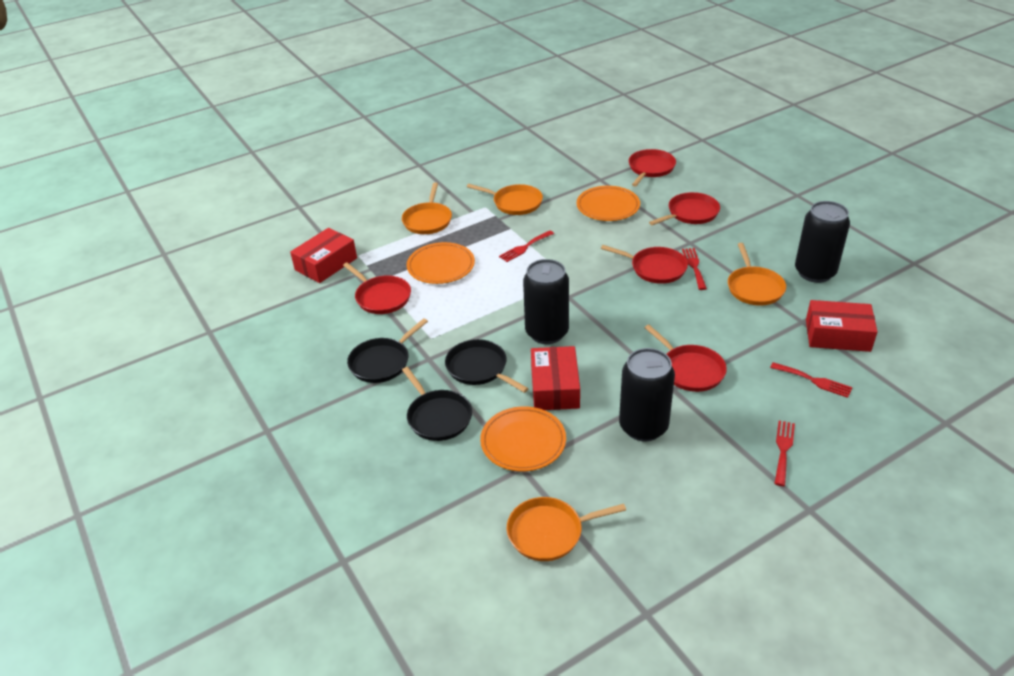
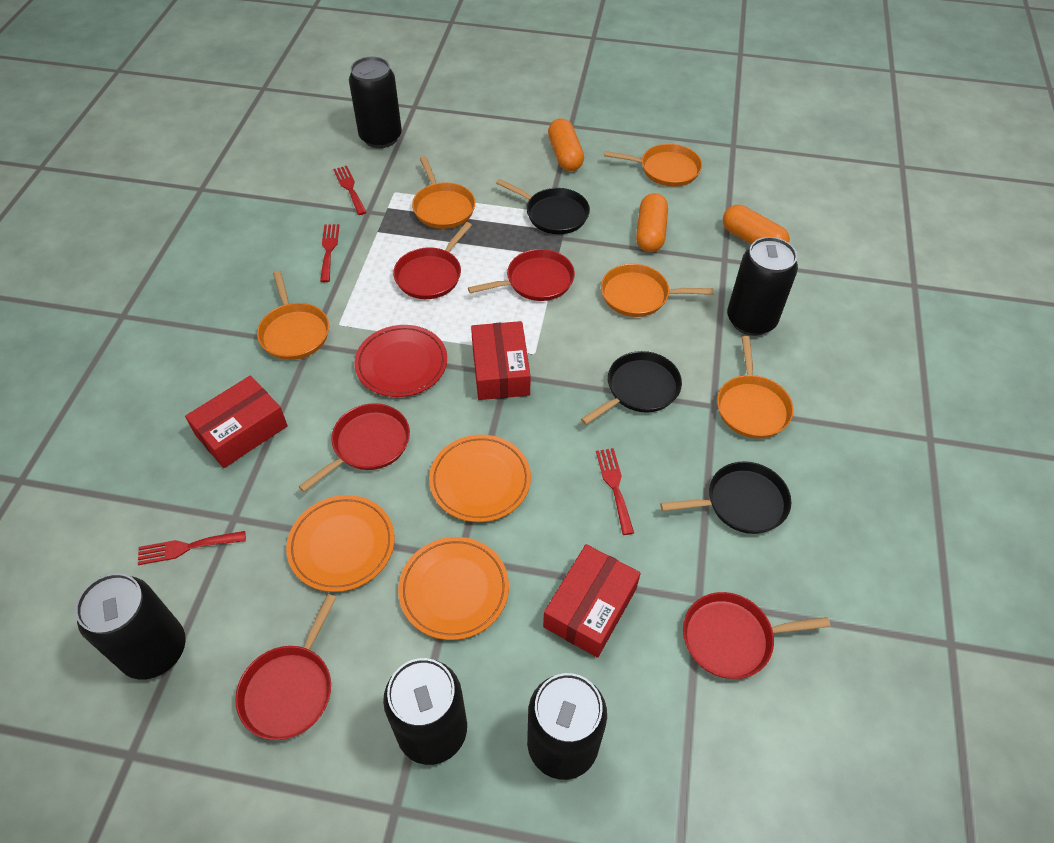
black can: 3 -> 5
orange capsule: 0 -> 3
orange pan: 4 -> 5
red plate: 0 -> 1

